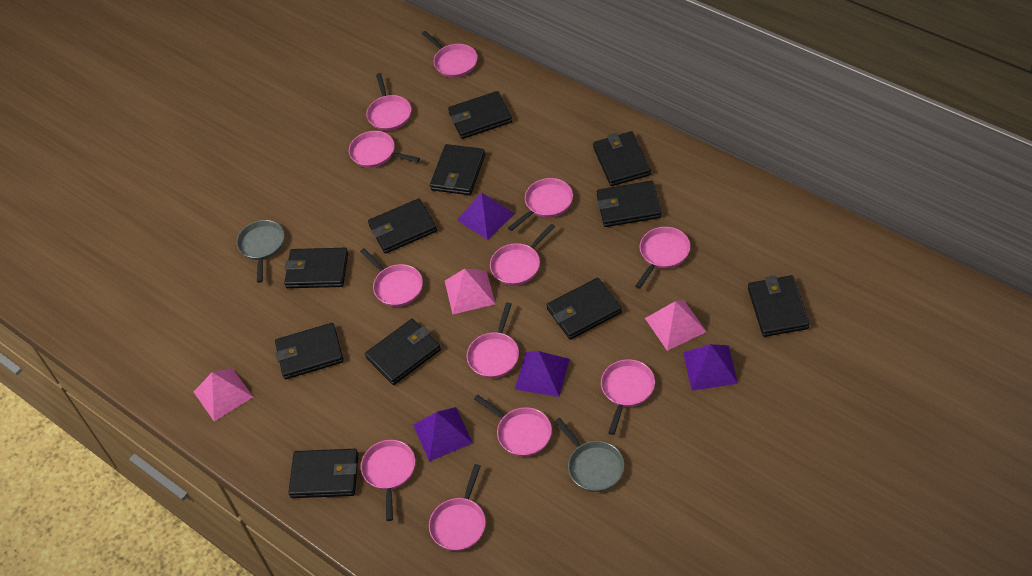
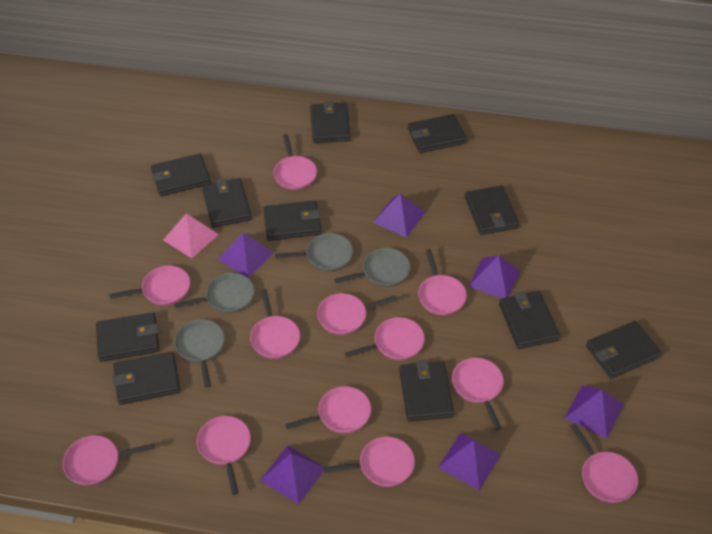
grey pan: 2 -> 4
pink pyramid: 3 -> 1
purple pyramid: 4 -> 6

